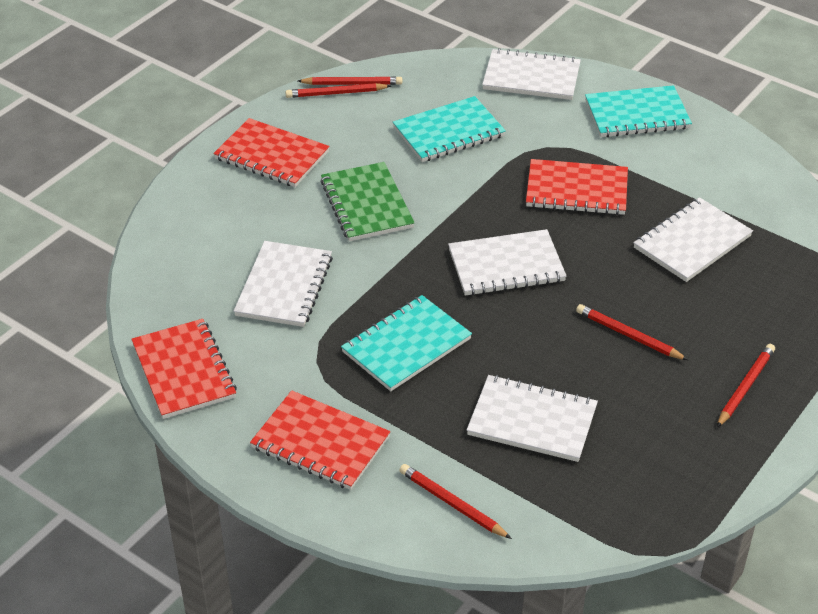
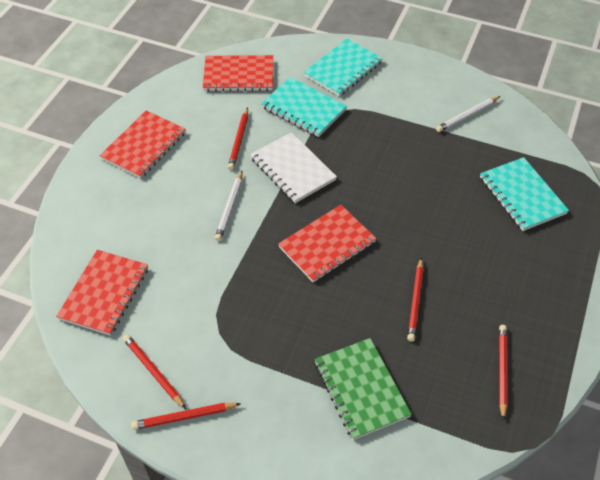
white notebook: 5 -> 1
white pencil: 0 -> 2

